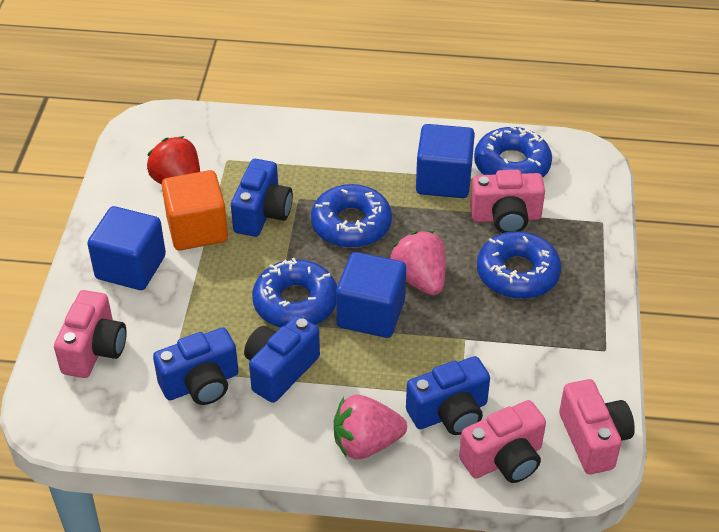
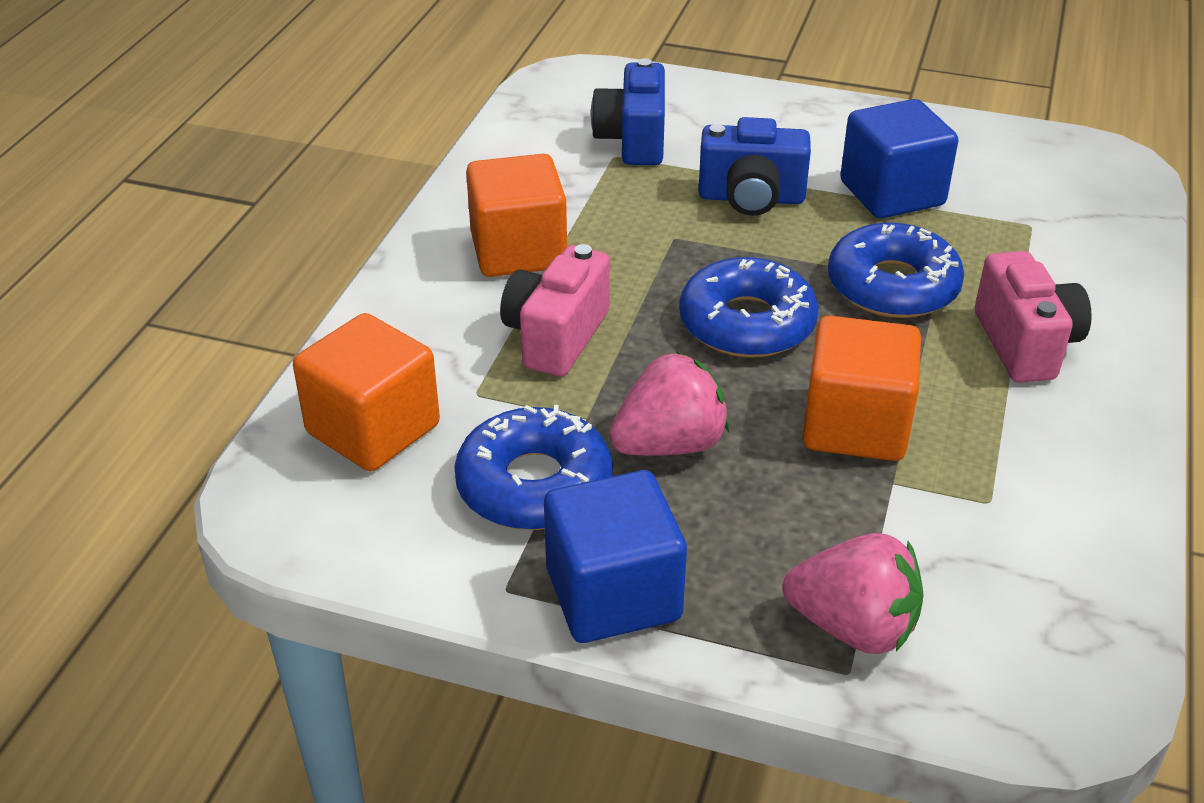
blue camera: 4 -> 2
blue cube: 3 -> 2
blue donut: 4 -> 3
orange cube: 1 -> 3
pink camera: 4 -> 2
red strawberry: 1 -> 0

